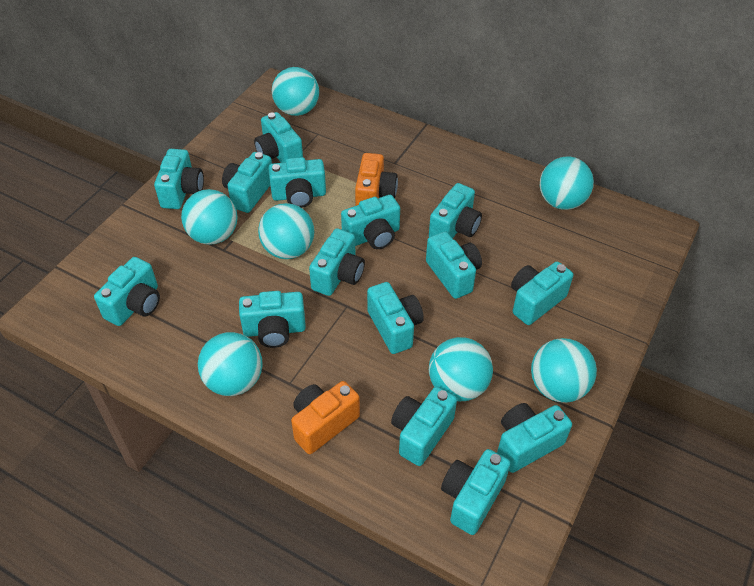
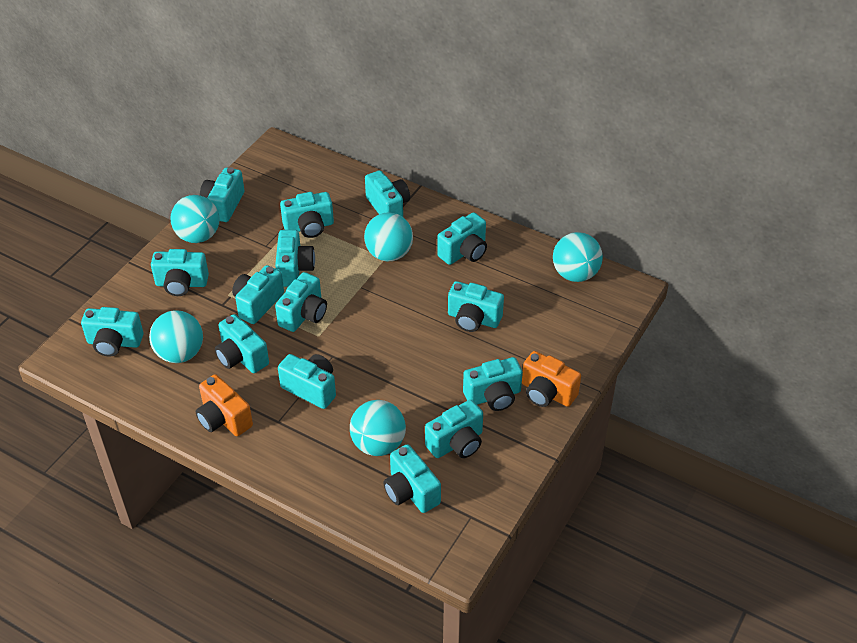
turquoise ball: 7 -> 5

